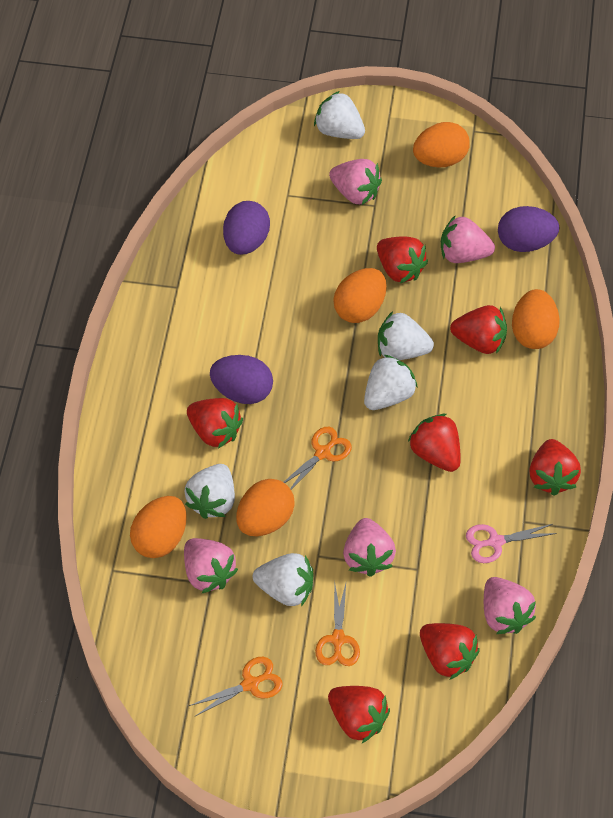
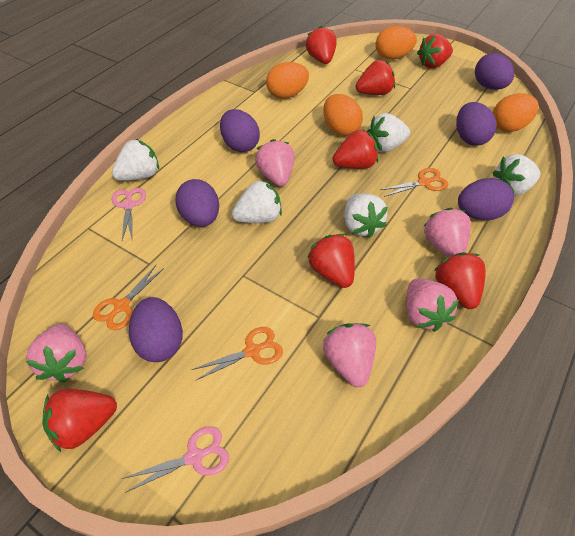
orange egg: 5 -> 4
pink scissors: 1 -> 2
purple egg: 3 -> 6

